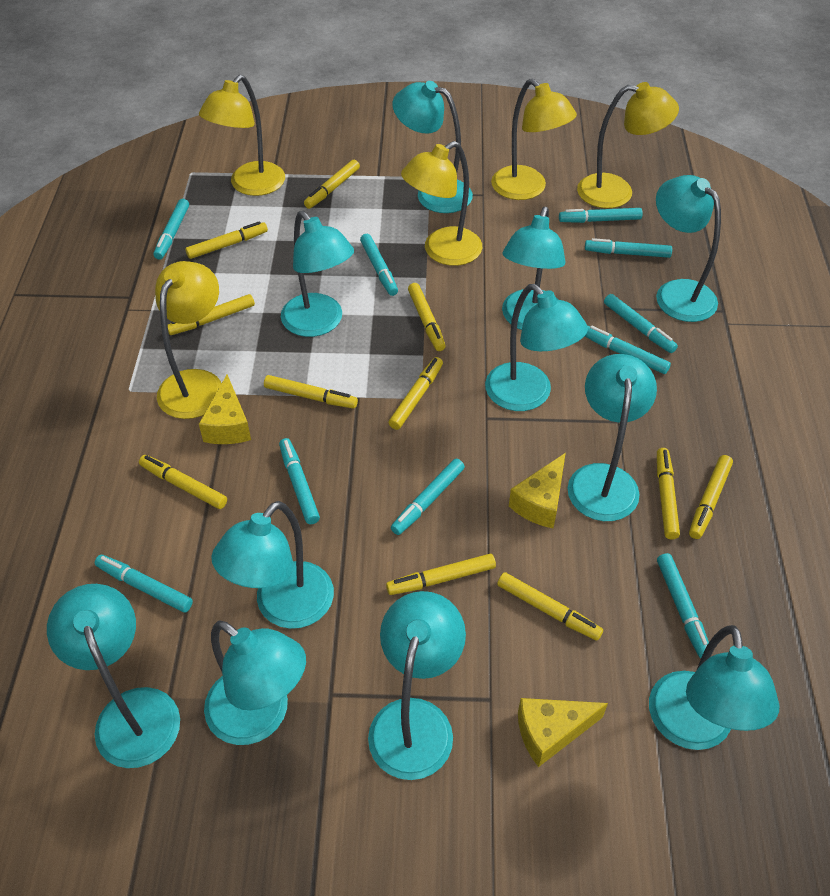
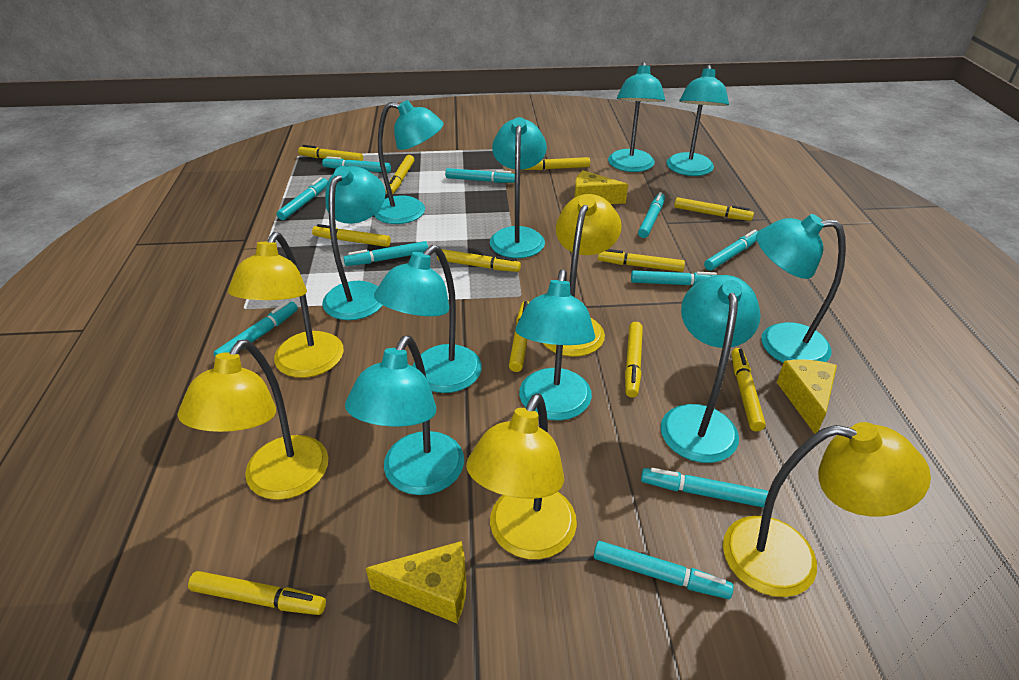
turquoise lamp: 11 -> 10

